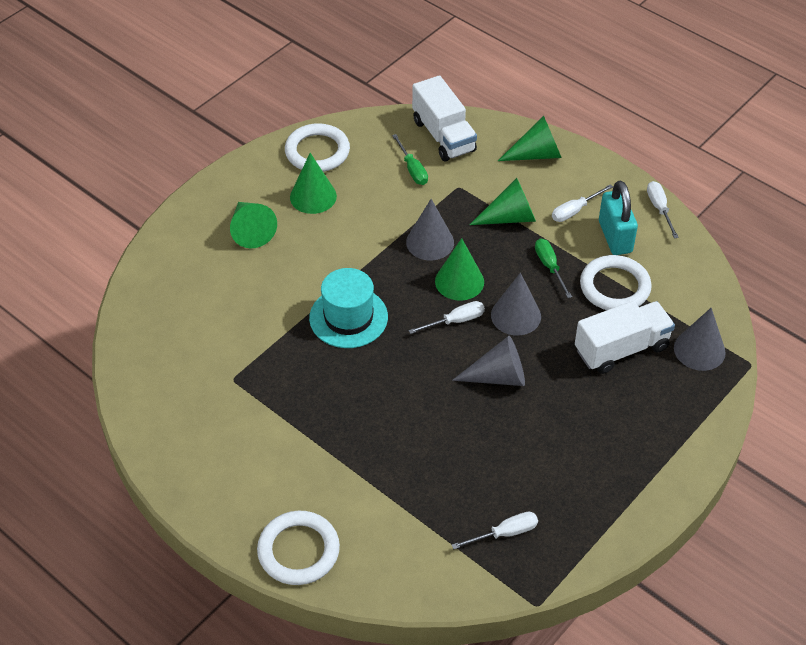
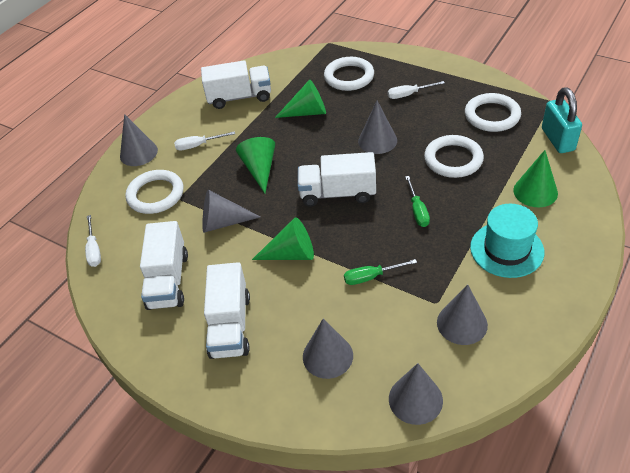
green cone: 5 -> 4
grey cone: 4 -> 6
white ring: 3 -> 4
white screwdriver: 4 -> 3
white truck: 2 -> 4

